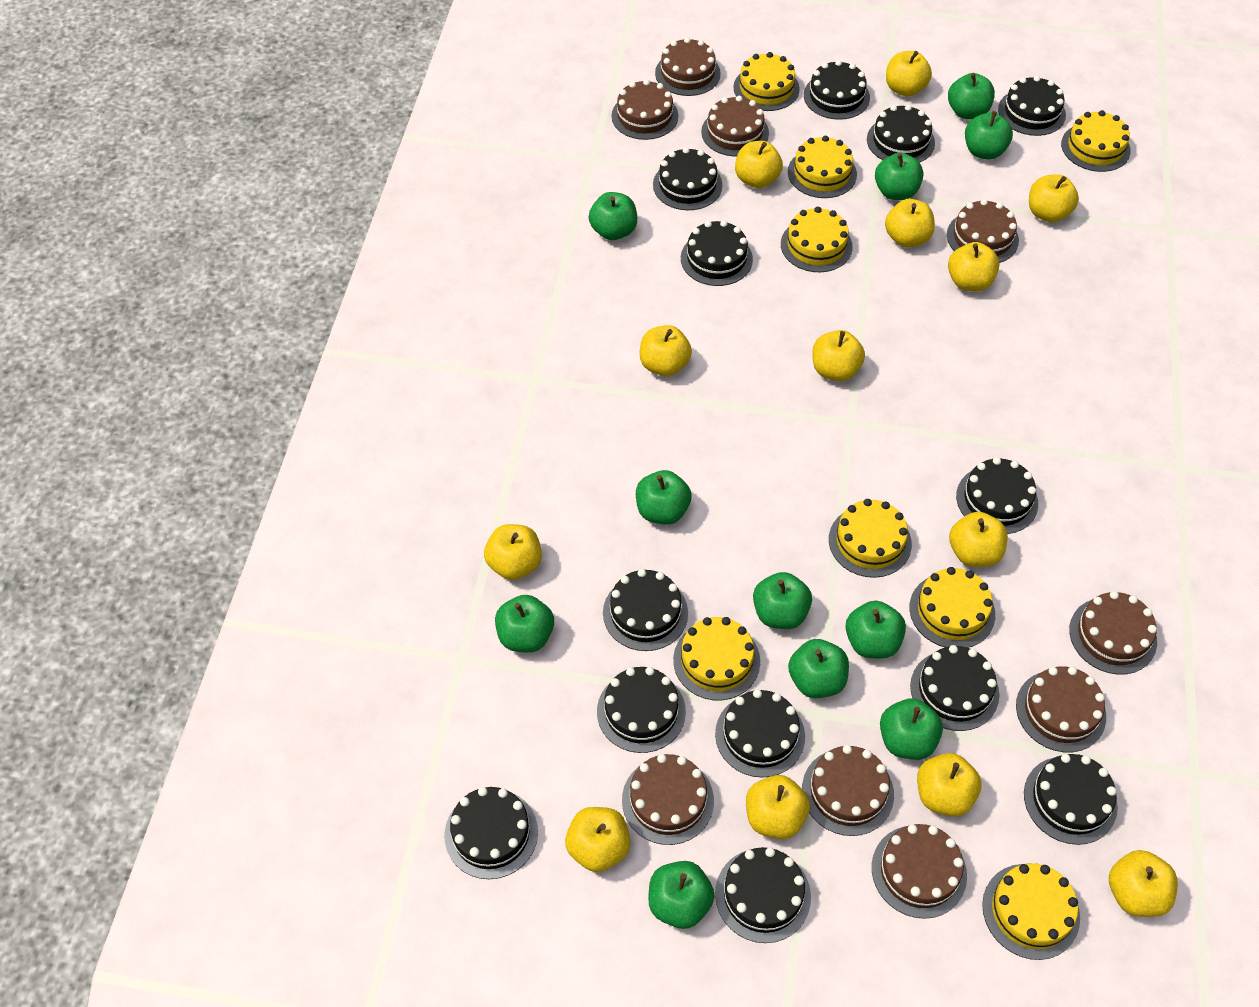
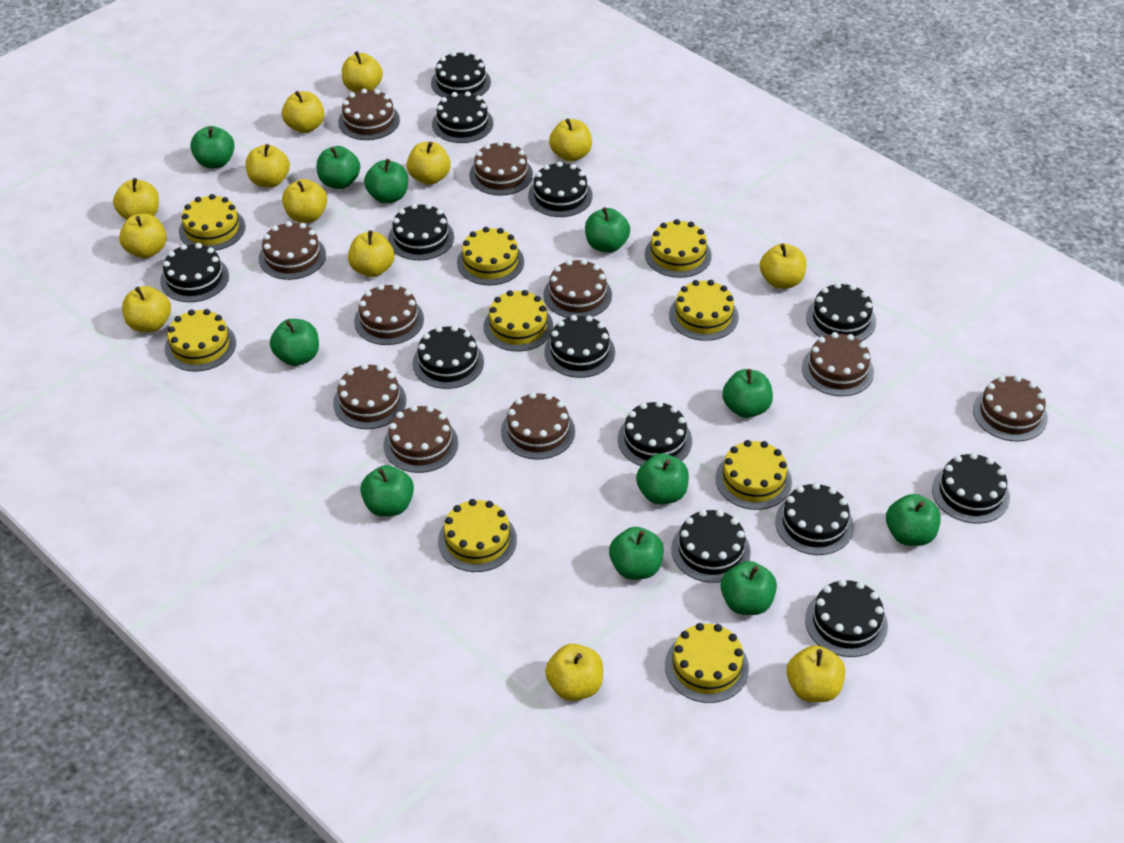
brown cake: 9 -> 10
yellow cake: 8 -> 9

